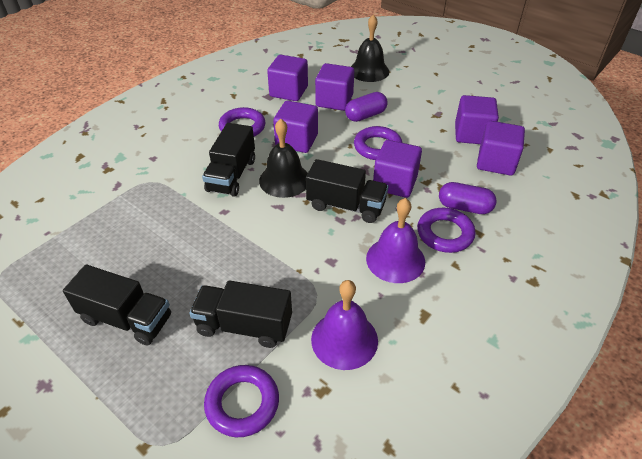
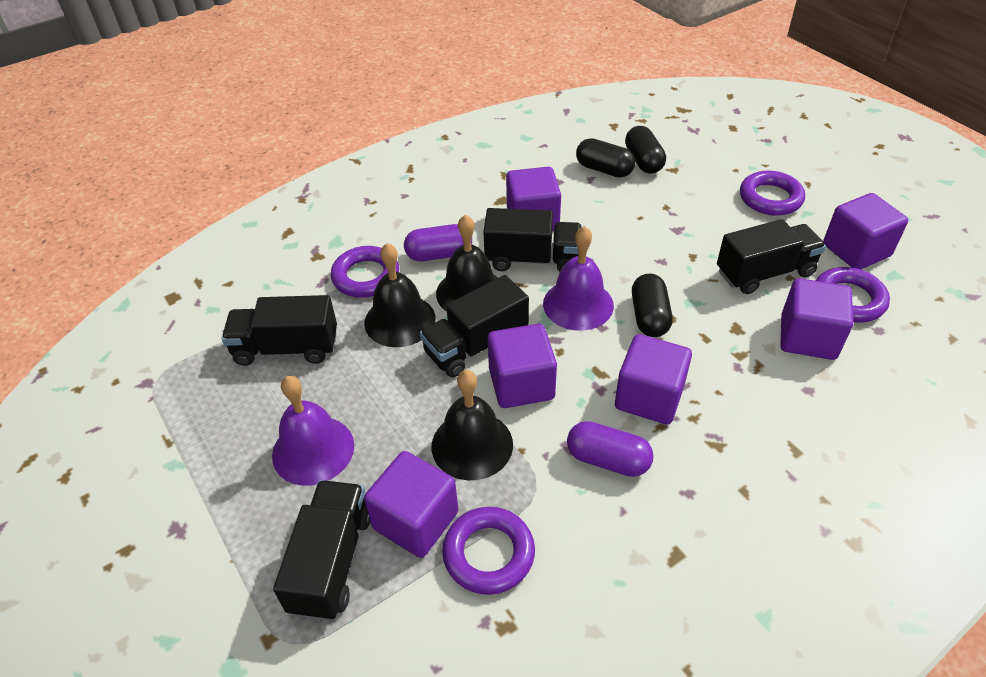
black bell: 2 -> 3
black capsule: 0 -> 3
black truck: 4 -> 5

